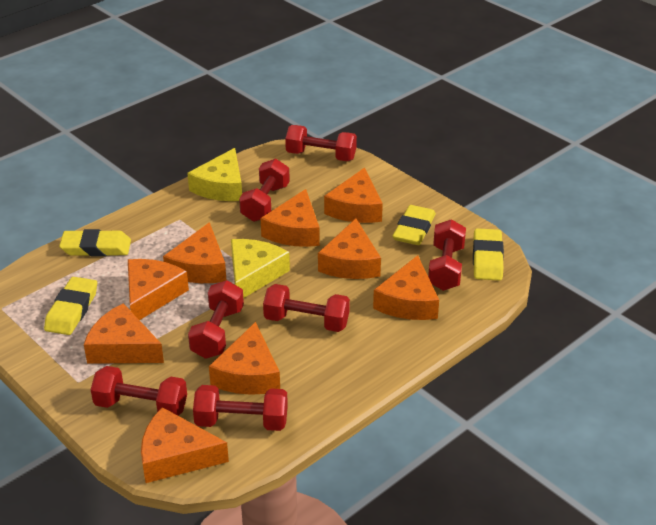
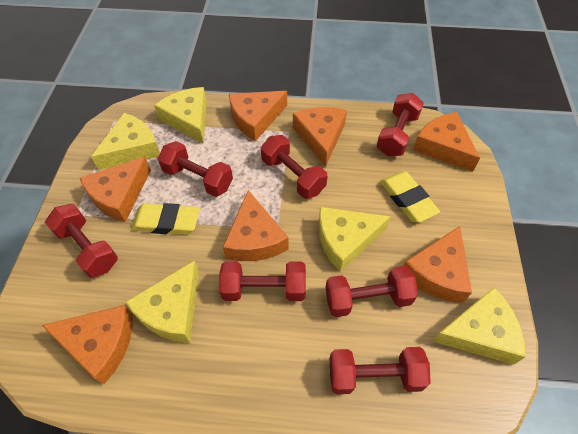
orange cheese: 9 -> 7
yellow cheese: 2 -> 5
yellow eraser: 4 -> 2

